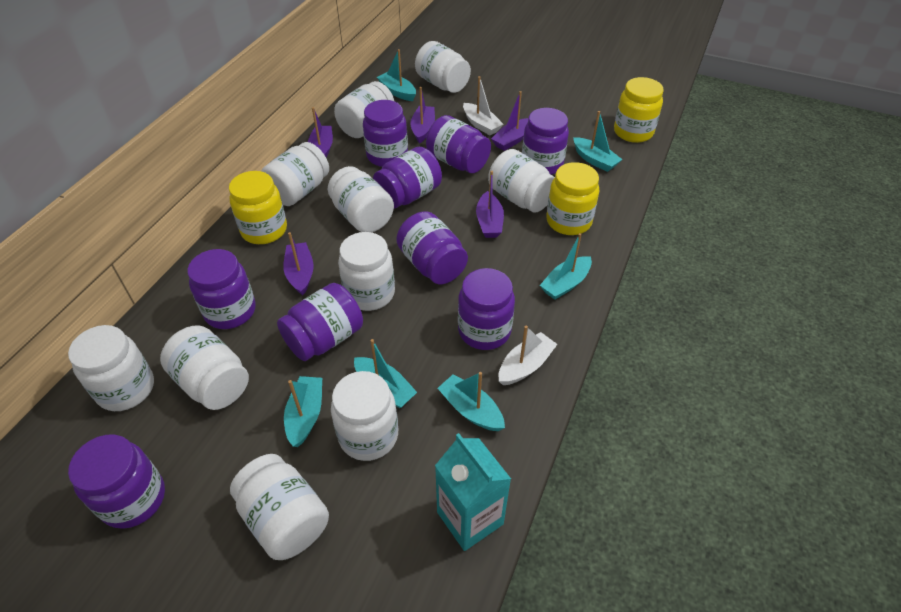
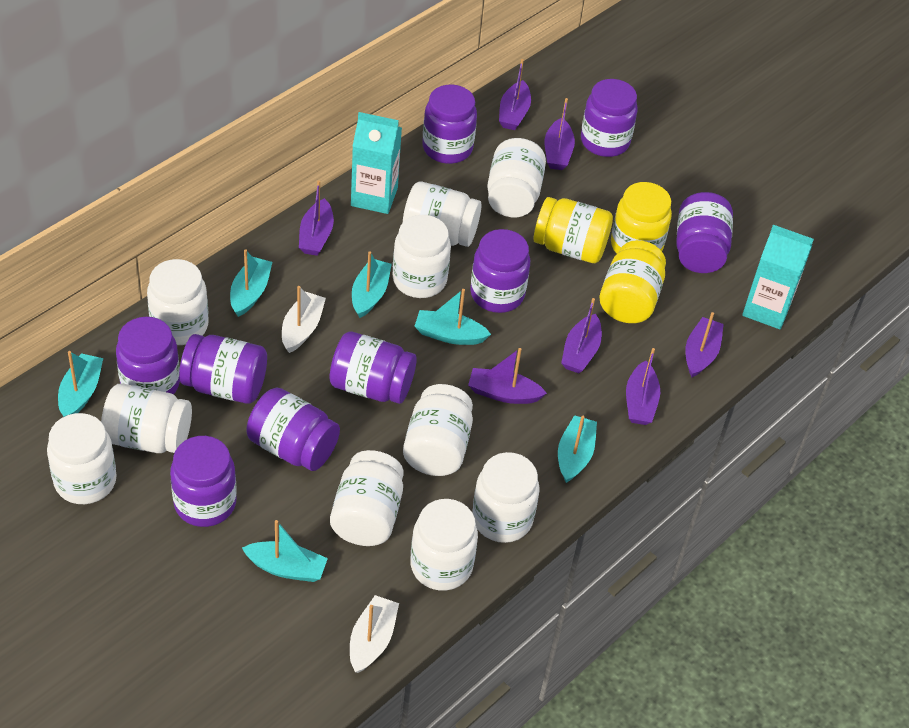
purple boat: 5 -> 7
turquoise carton: 1 -> 2

